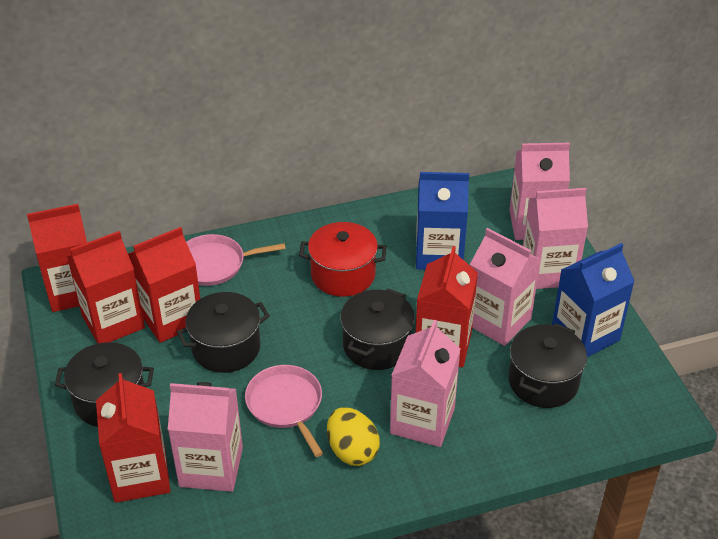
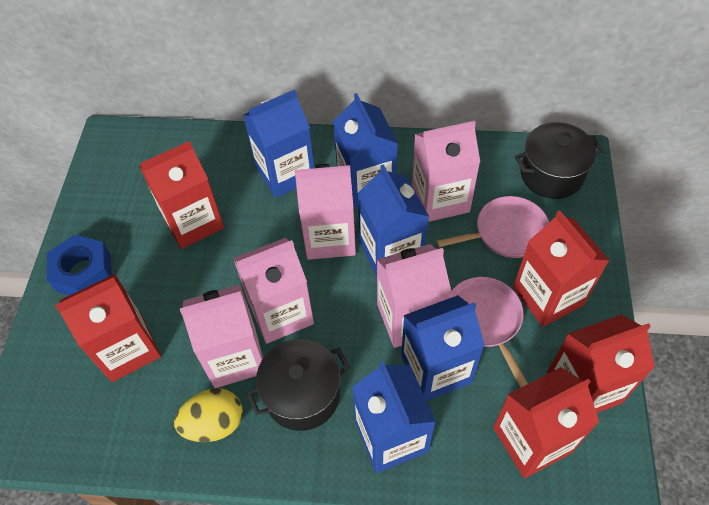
black pot: 4 -> 2
blue carton: 2 -> 5
blue nut: 0 -> 1
red pot: 1 -> 0

